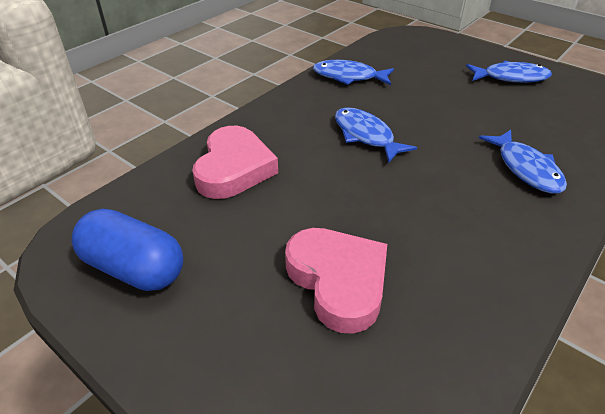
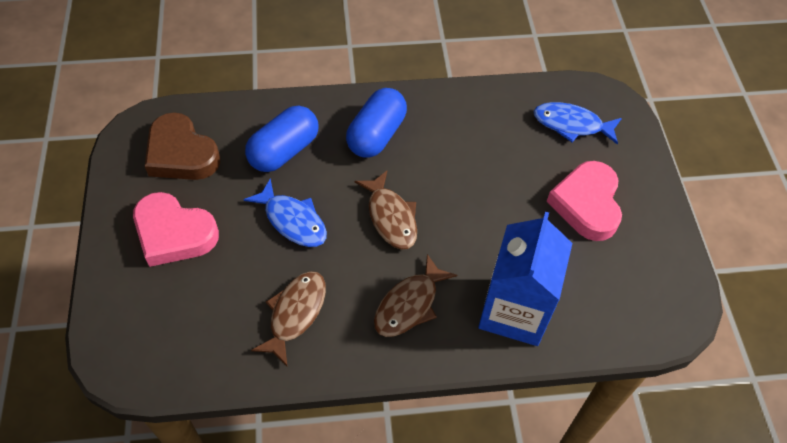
blue capsule: 1 -> 2
blue carton: 0 -> 1
blue fish: 4 -> 2
brown fish: 0 -> 3
brown heart: 0 -> 1

